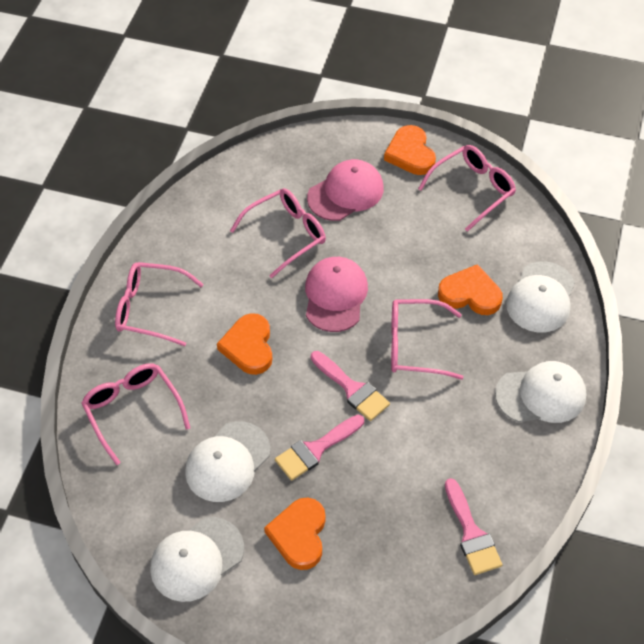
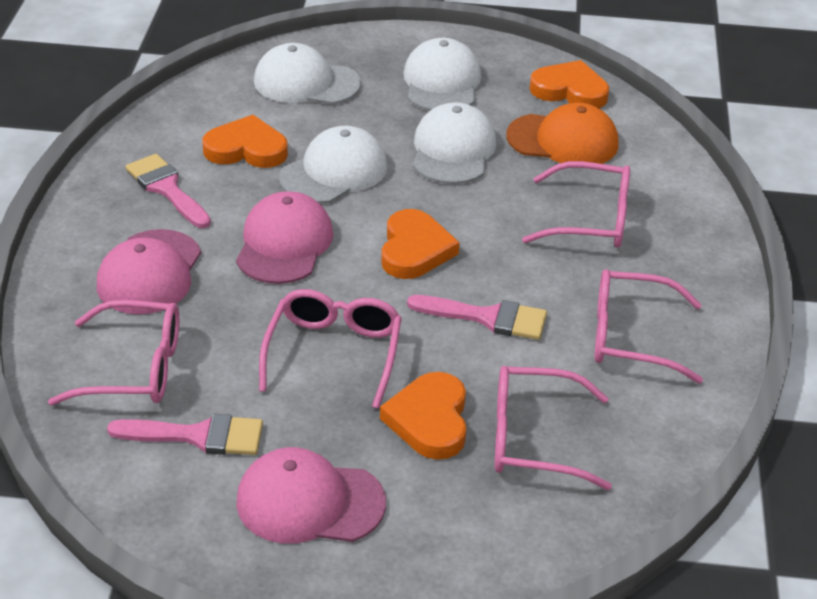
orange cap: 0 -> 1
pink cap: 2 -> 3

